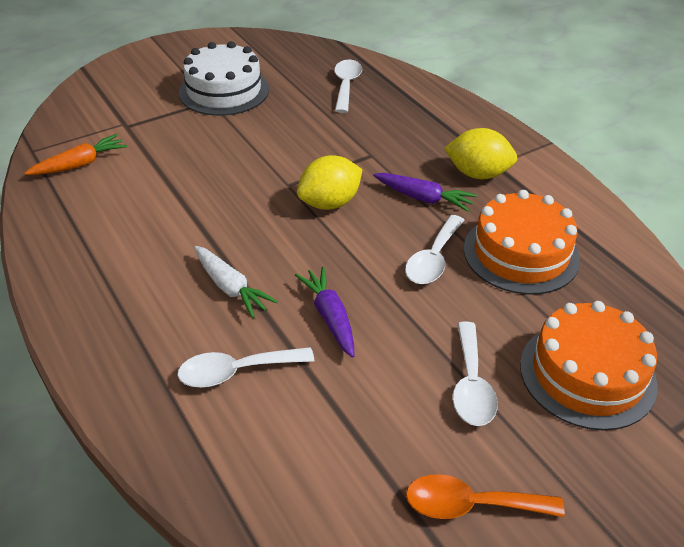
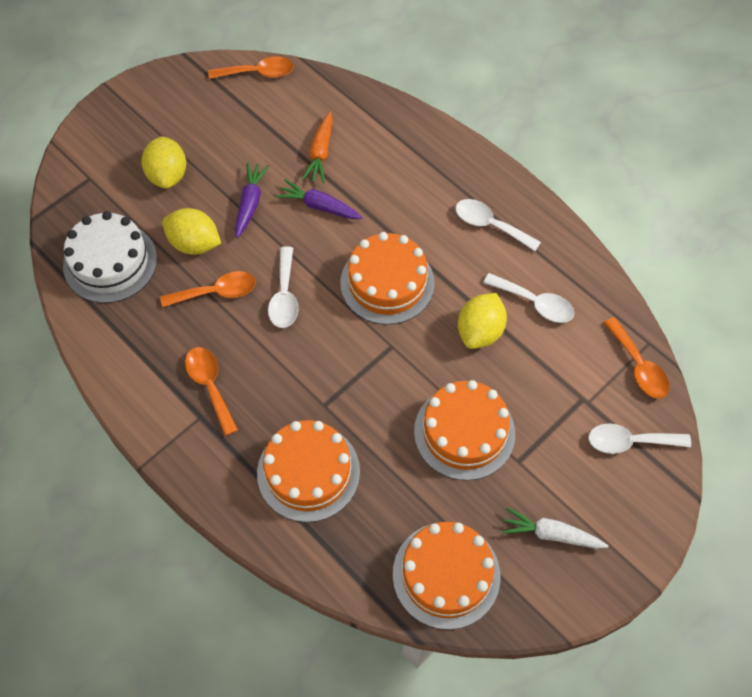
orange cake: 2 -> 4
orange spoon: 1 -> 4
yellow lemon: 2 -> 3

